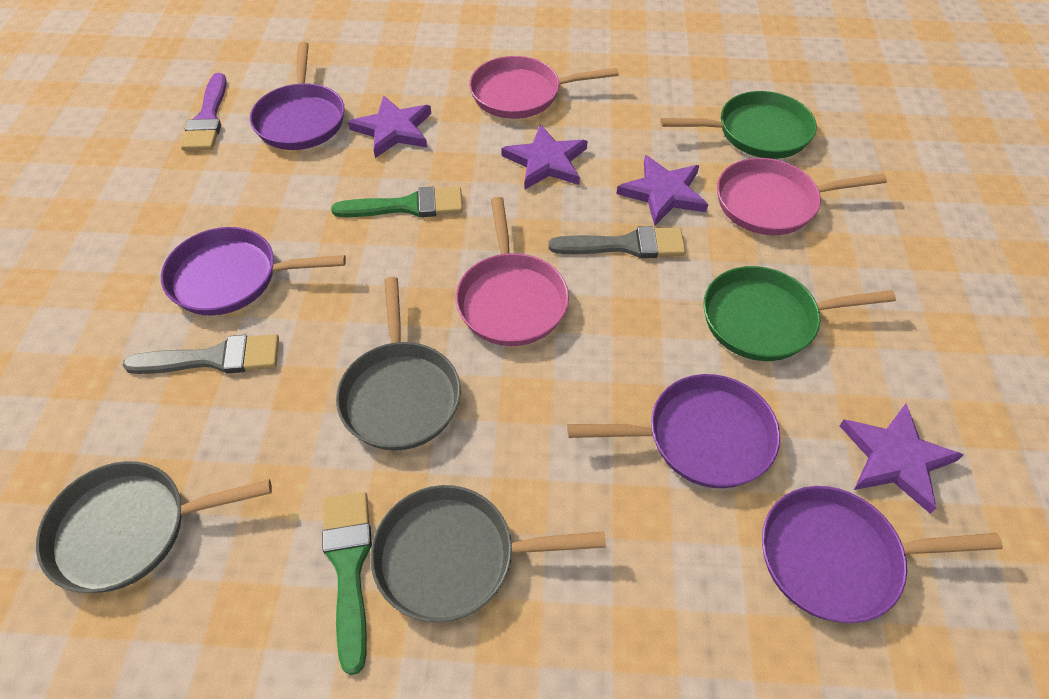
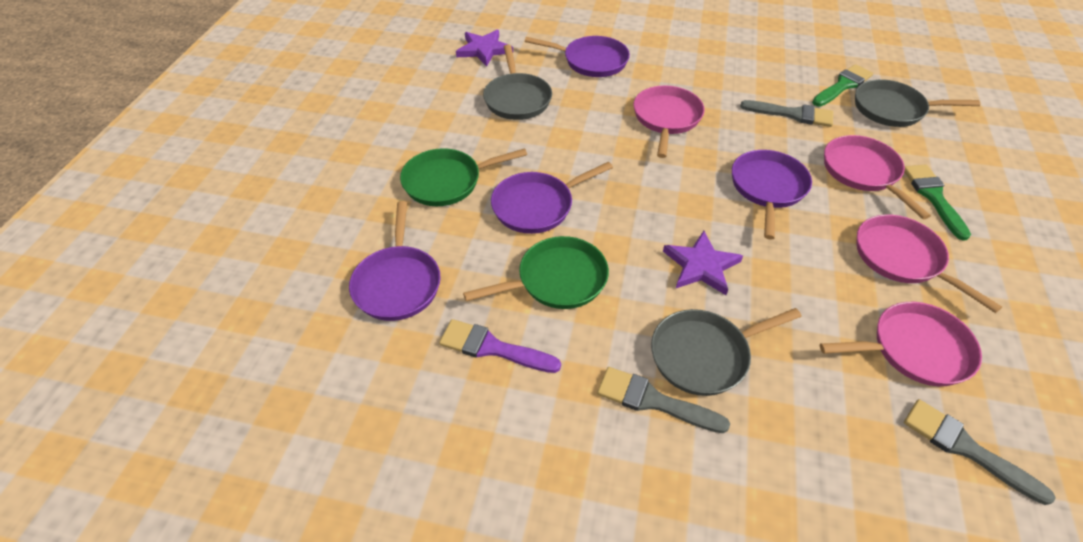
grey brush: 2 -> 3
pink pan: 3 -> 4
purple star: 4 -> 2

